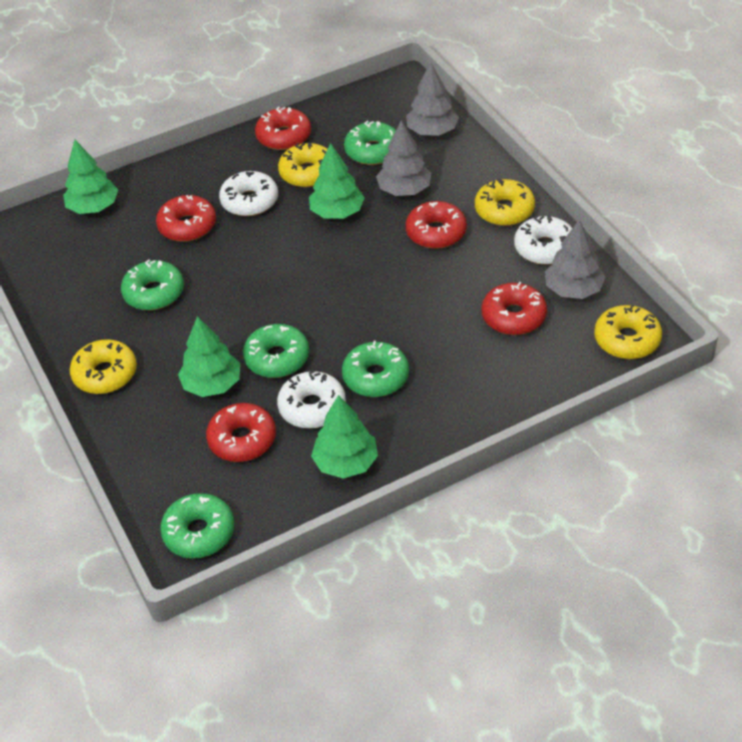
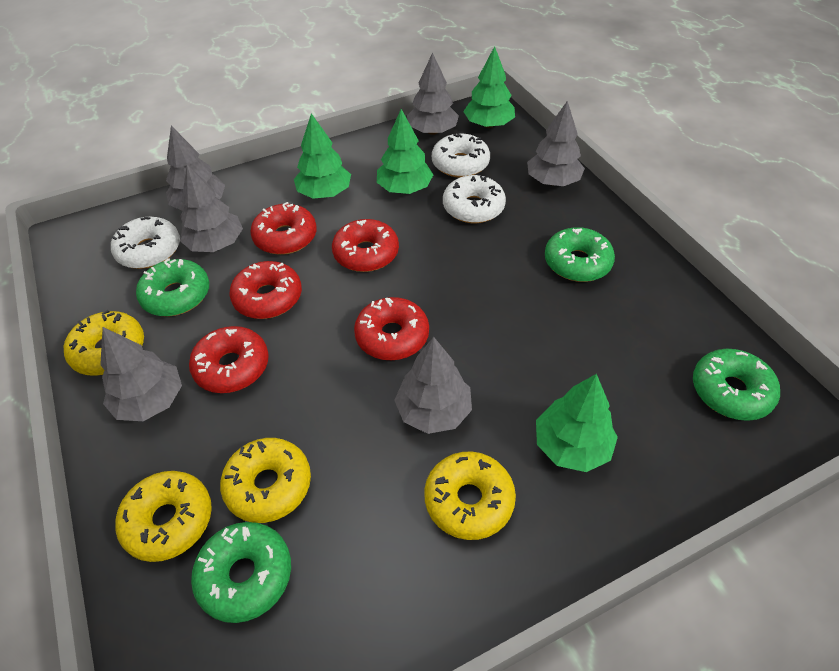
green donut: 5 -> 4
grey tree: 3 -> 6

